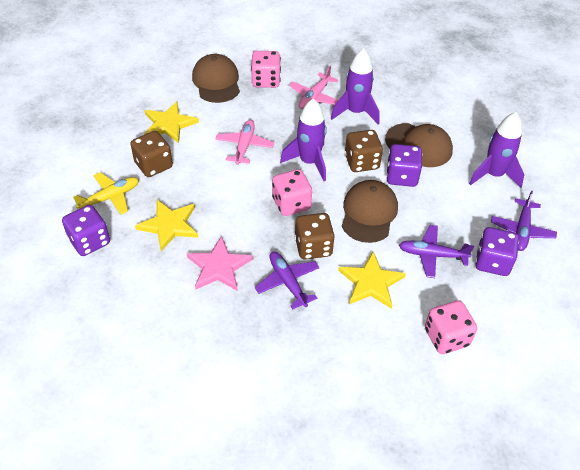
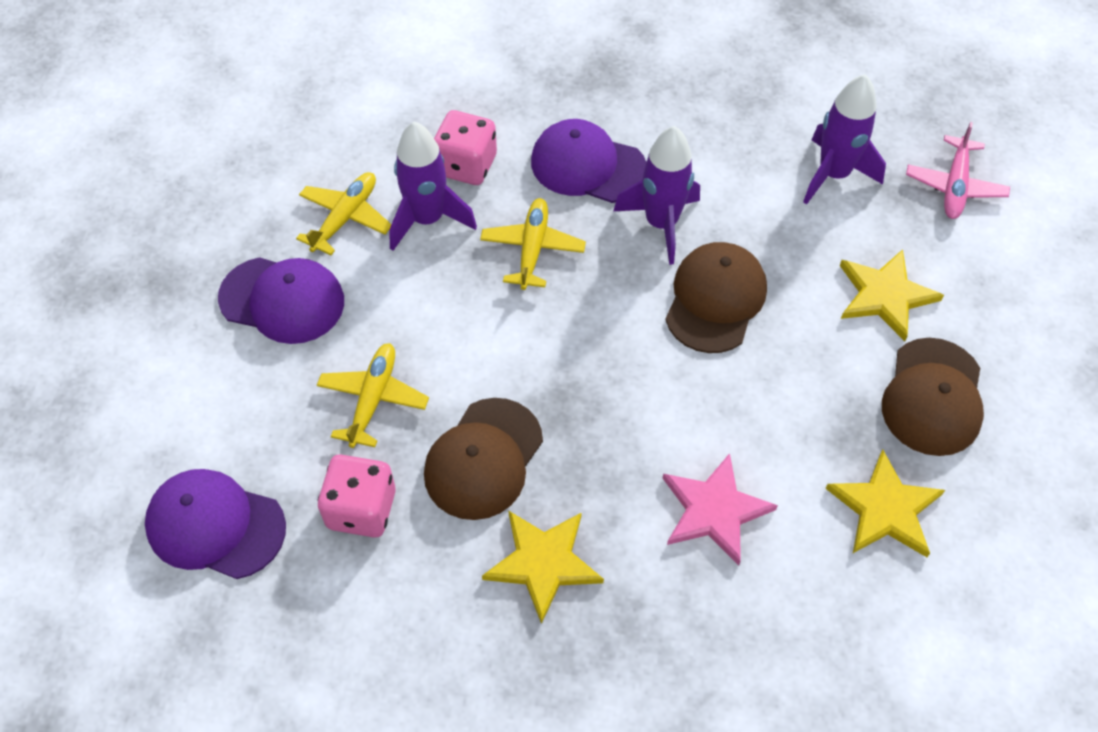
brown dice: 3 -> 0
pink dice: 3 -> 2
pink plane: 2 -> 1
purple cap: 0 -> 3
purple dice: 3 -> 0
purple plane: 3 -> 0
yellow plane: 1 -> 3

